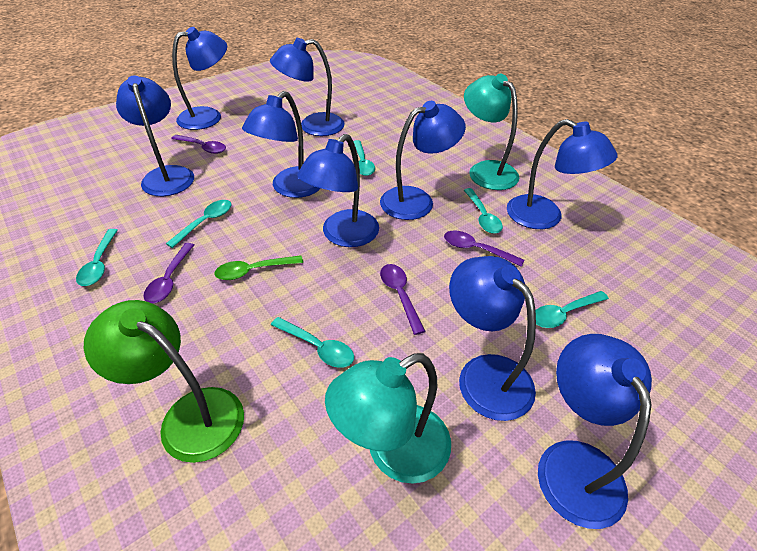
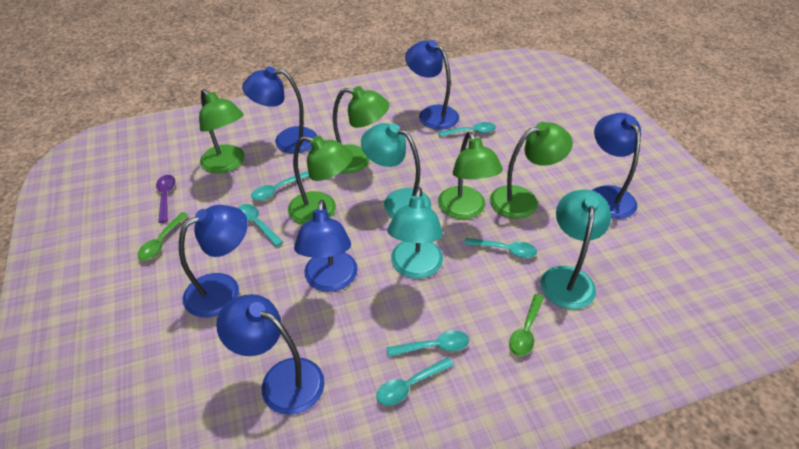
blue lamp: 9 -> 6
green lamp: 1 -> 5
green spoon: 1 -> 2
purple spoon: 4 -> 1
turquoise lamp: 2 -> 3

